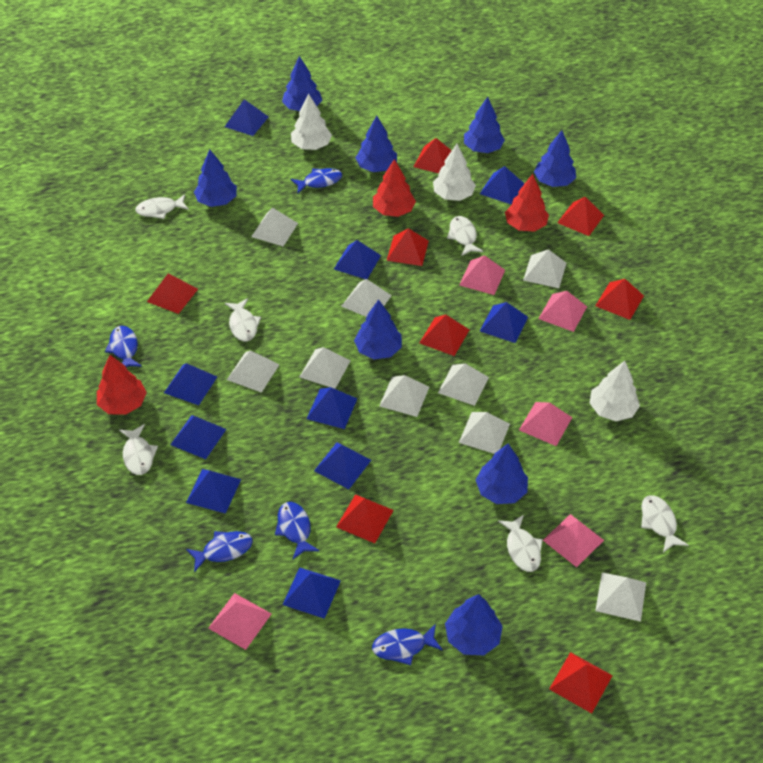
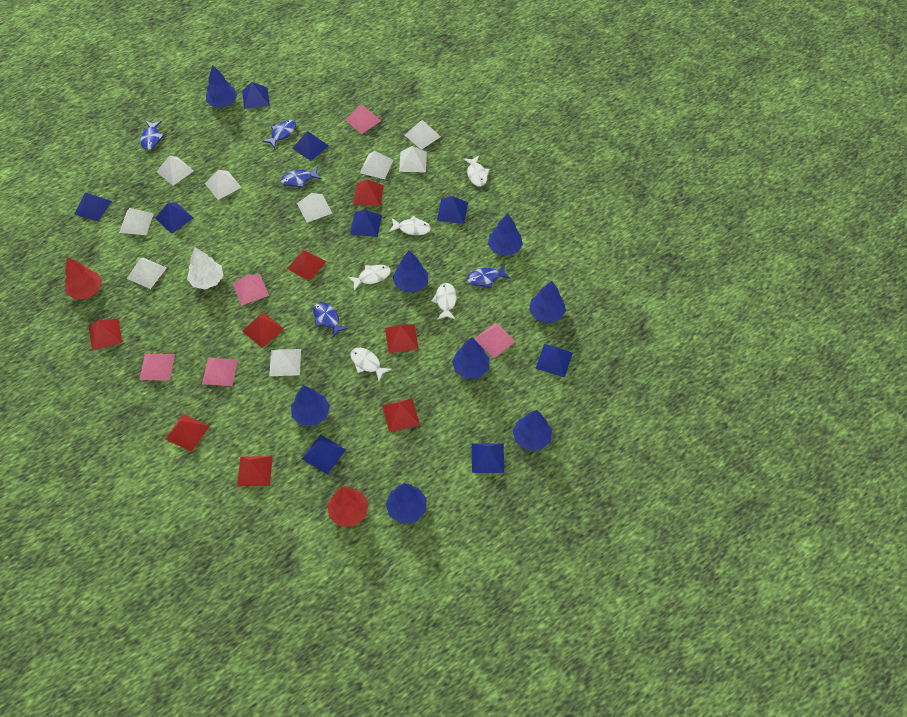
blue pyramid: 10 -> 9
red tree: 3 -> 2
white fish: 6 -> 5
white tree: 3 -> 1

